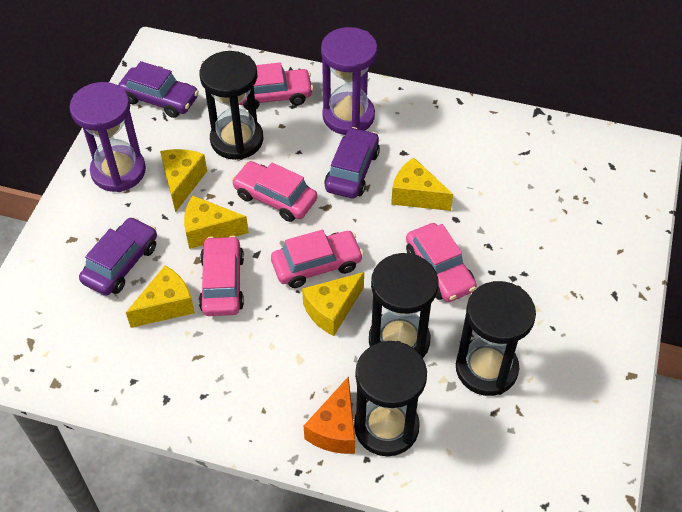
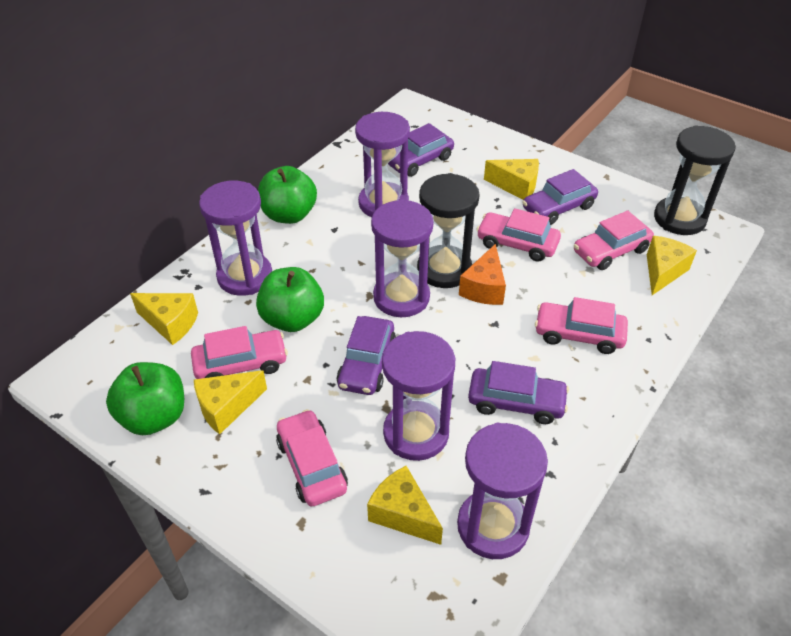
black hourglass: 4 -> 2
green apple: 0 -> 3
purple car: 3 -> 4
purple hourglass: 2 -> 5

